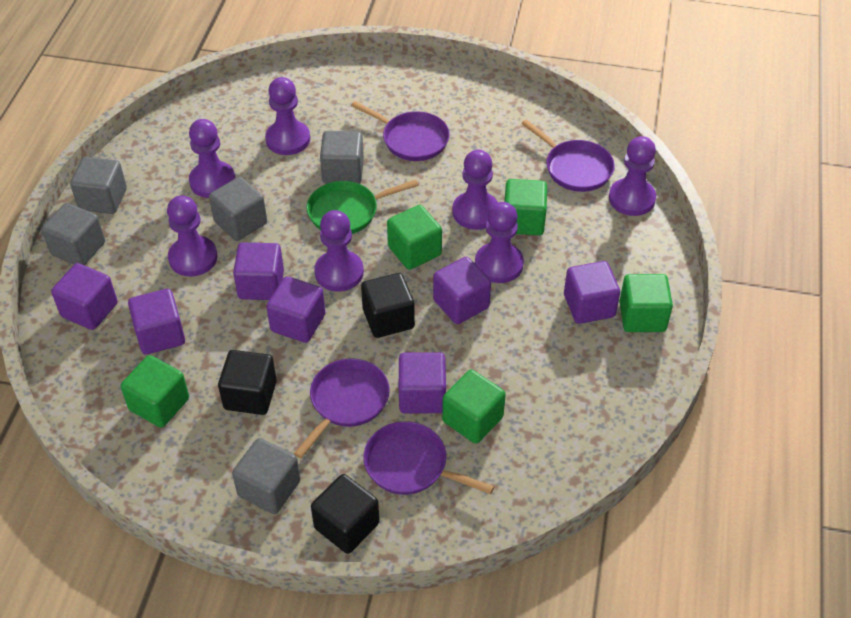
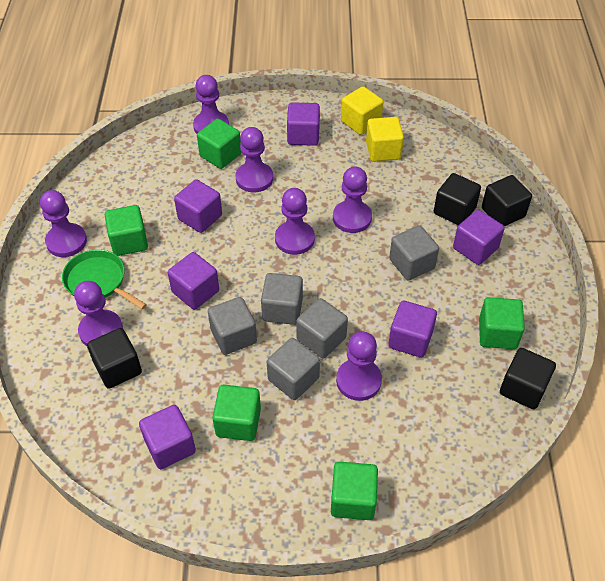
black cube: 3 -> 4
purple cube: 7 -> 6
purple pan: 4 -> 0
yellow cube: 0 -> 2

